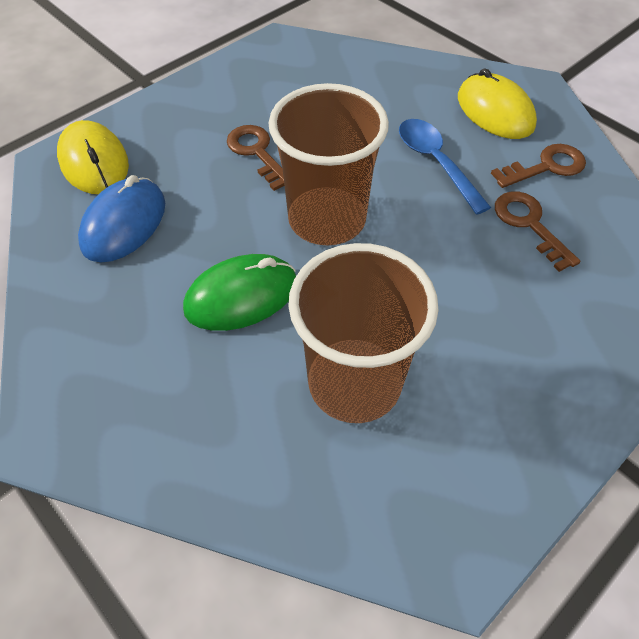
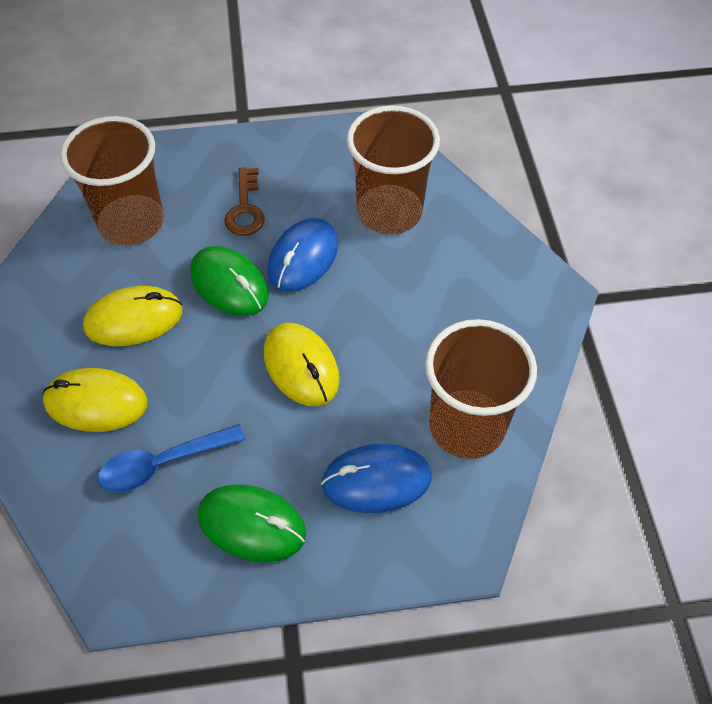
blue mouse: 1 -> 2
brown cup: 2 -> 3
brown key: 3 -> 1
green mouse: 1 -> 2
yellow mouse: 2 -> 3

